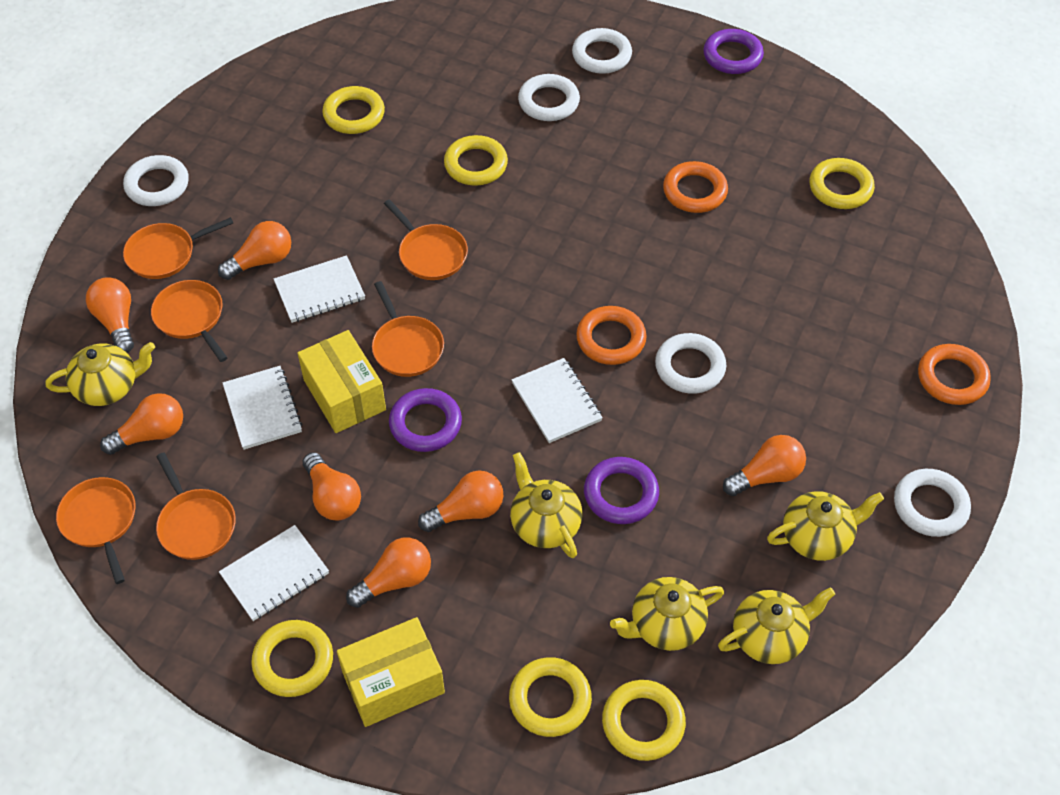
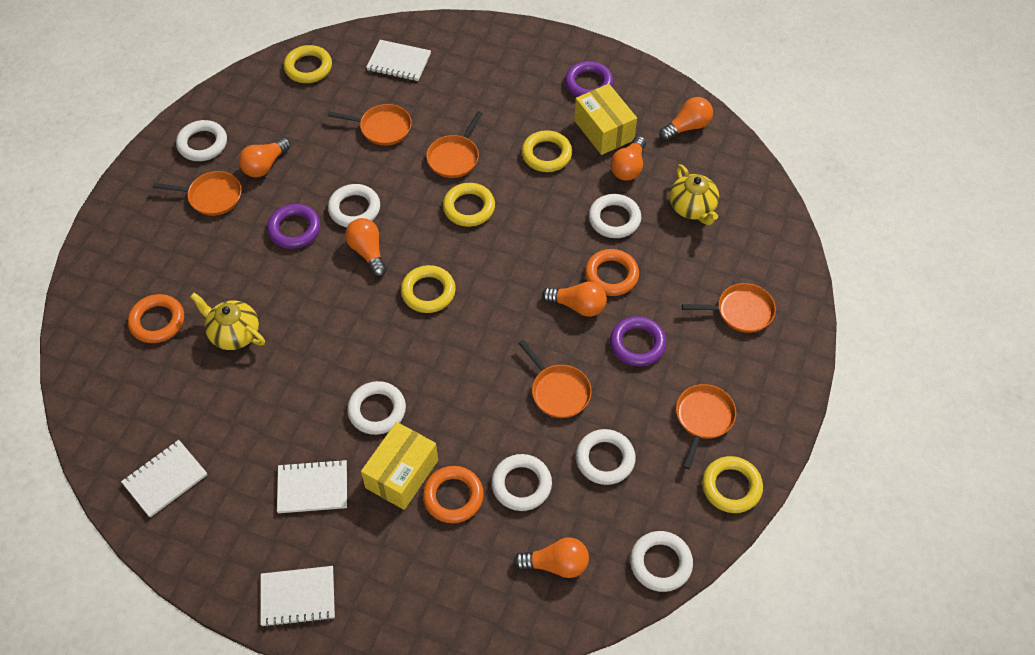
orange light bulb: 7 -> 6
white ring: 5 -> 7
yellow ring: 6 -> 5
yellow teapot: 5 -> 2

